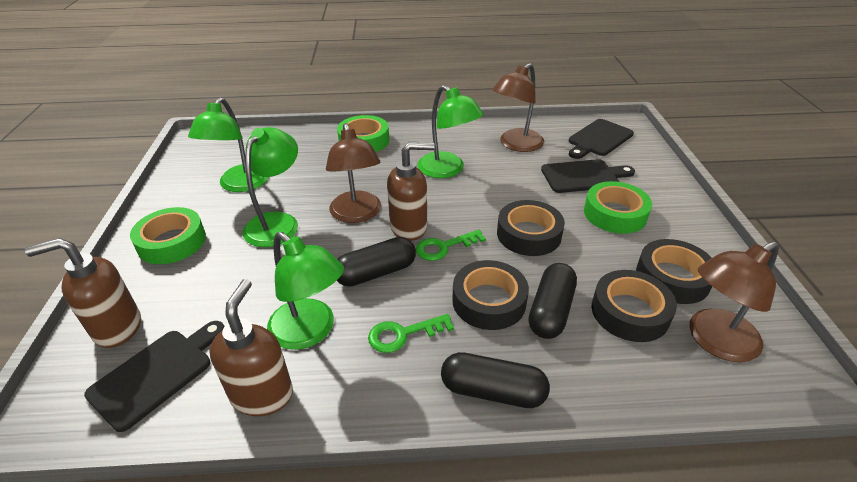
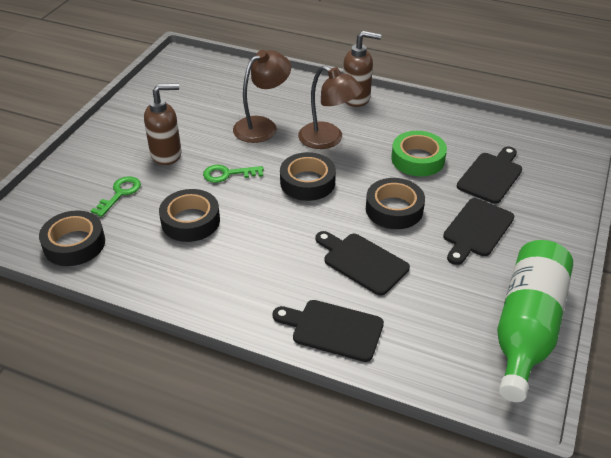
black capsule: 3 -> 0
black cutting board: 3 -> 4
brown lamp: 3 -> 2
brown soap dispenser: 3 -> 2
green bottle: 0 -> 1
green lamp: 4 -> 0
green tape: 3 -> 1

